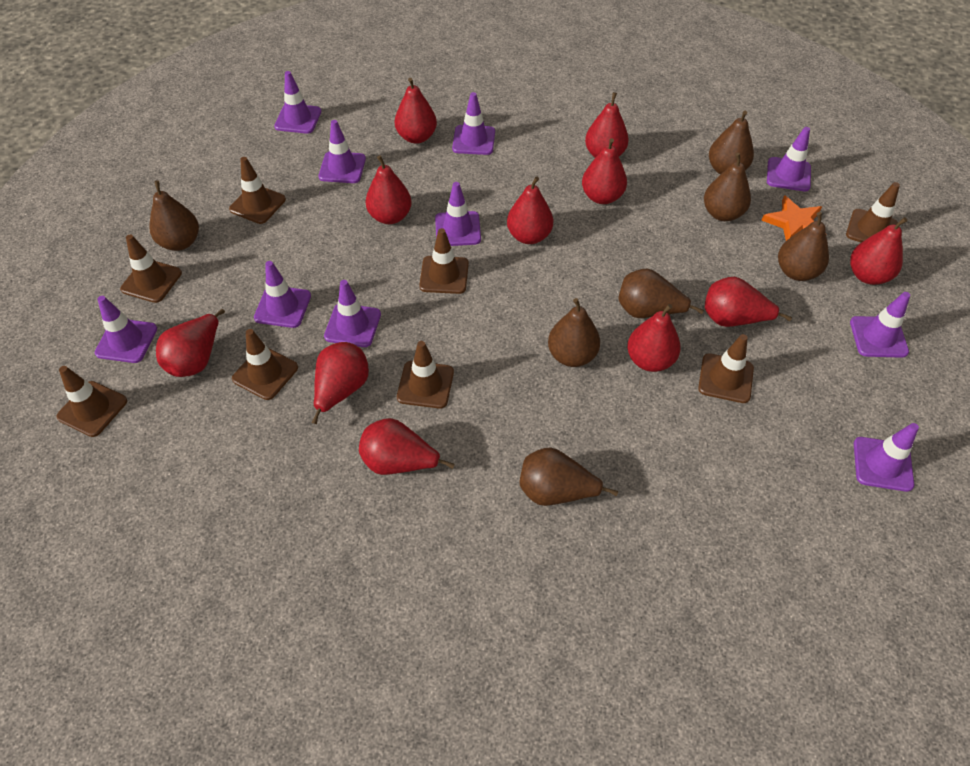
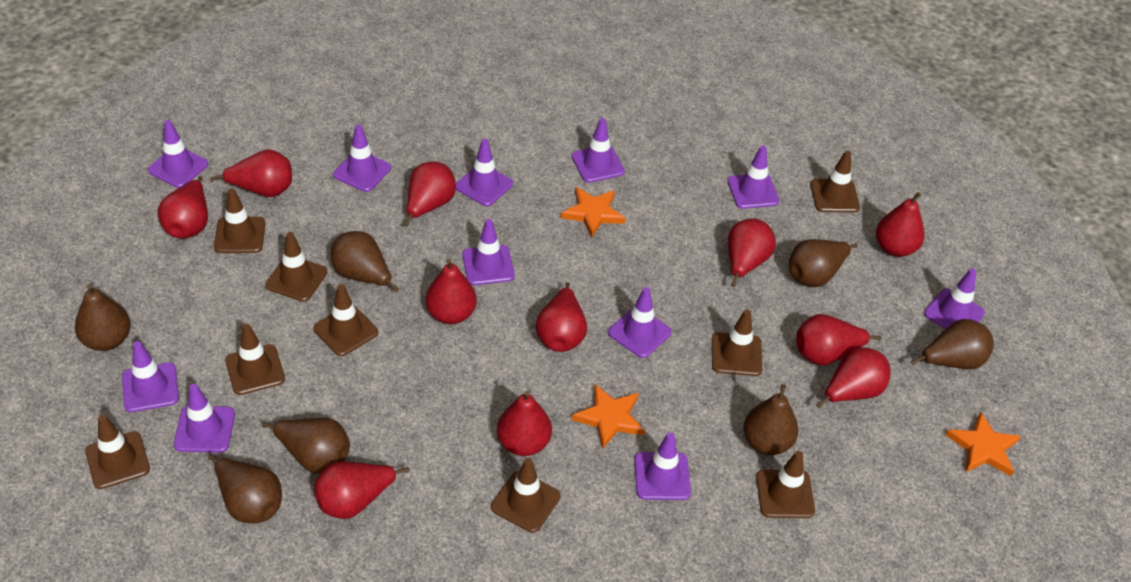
brown traffic cone: 8 -> 9
orange star: 1 -> 3
purple traffic cone: 10 -> 11

